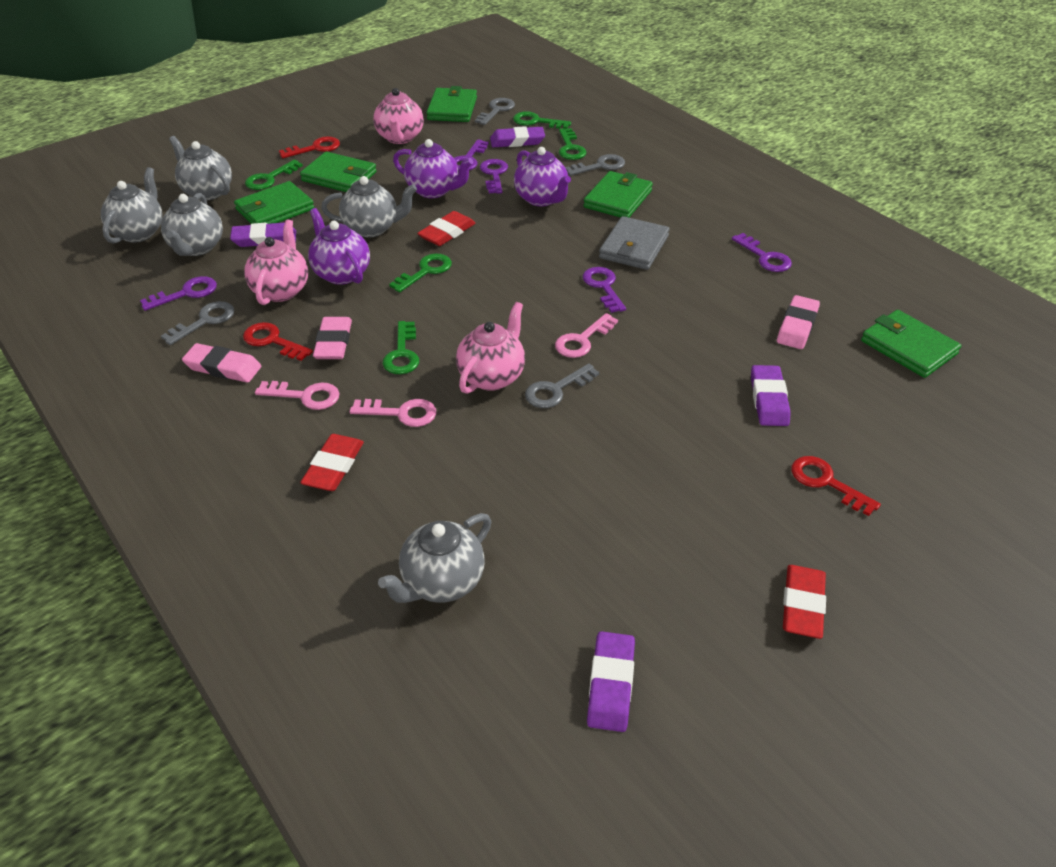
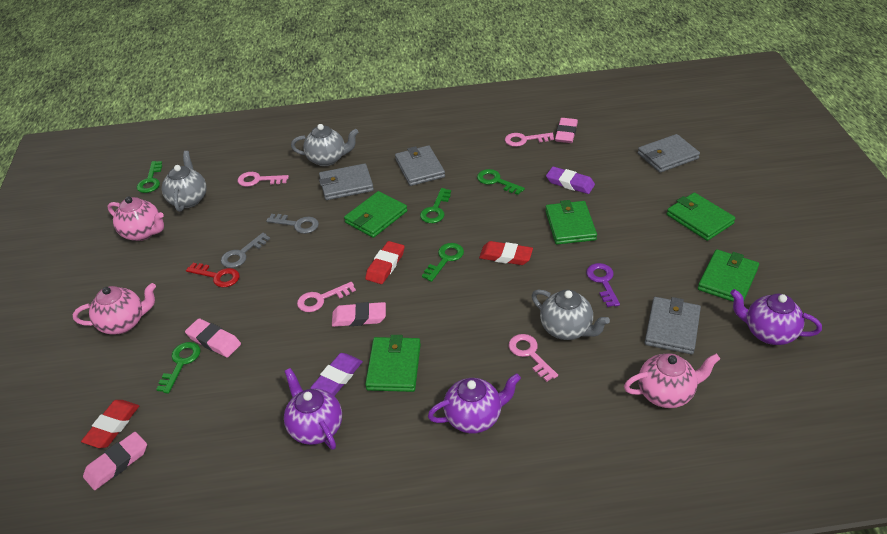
grey key: 4 -> 2
grey teapot: 5 -> 3
grey wallet: 1 -> 4
pink eraser: 3 -> 4
pink key: 3 -> 4
purple eraser: 4 -> 2
purple key: 5 -> 1
red key: 3 -> 1

